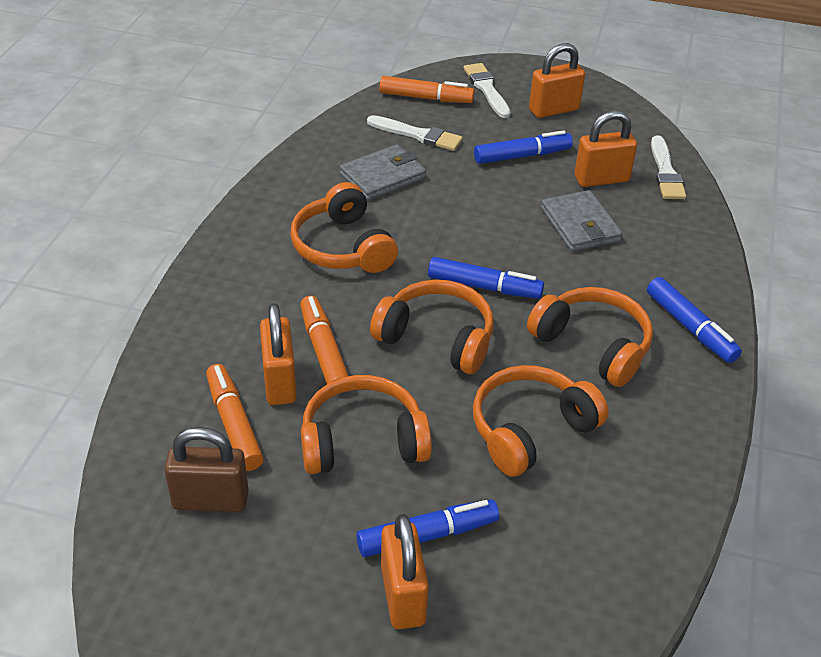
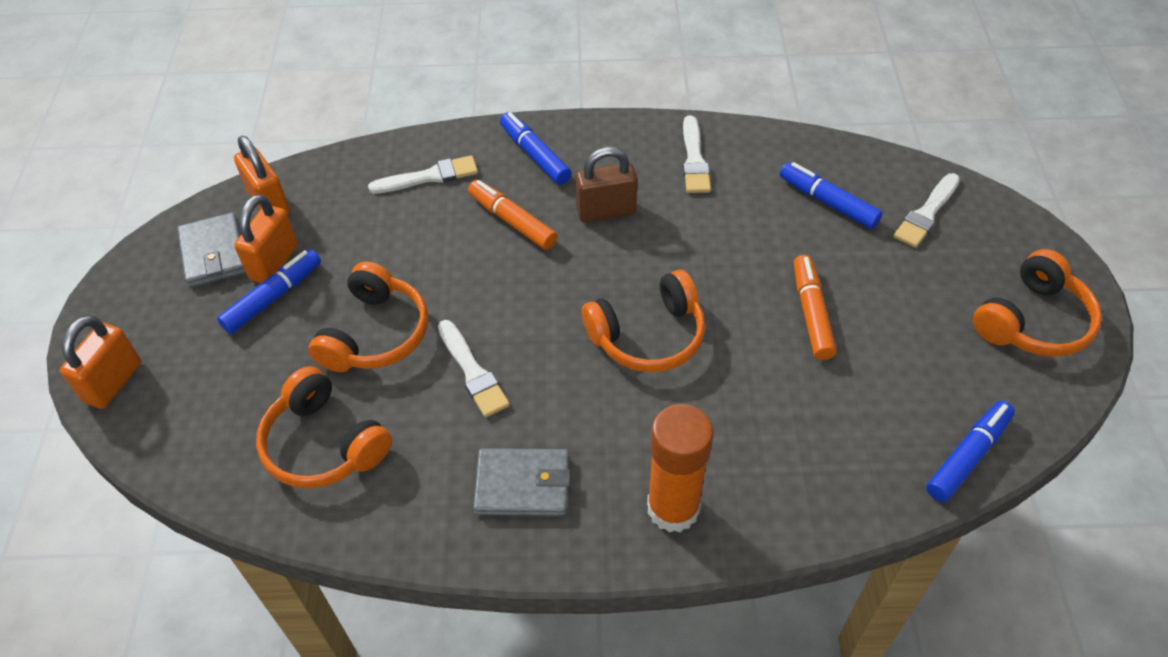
orange glue stick: 0 -> 1
orange headphones: 5 -> 4
orange marker: 3 -> 2
orange padlock: 4 -> 3
white brush: 3 -> 4

